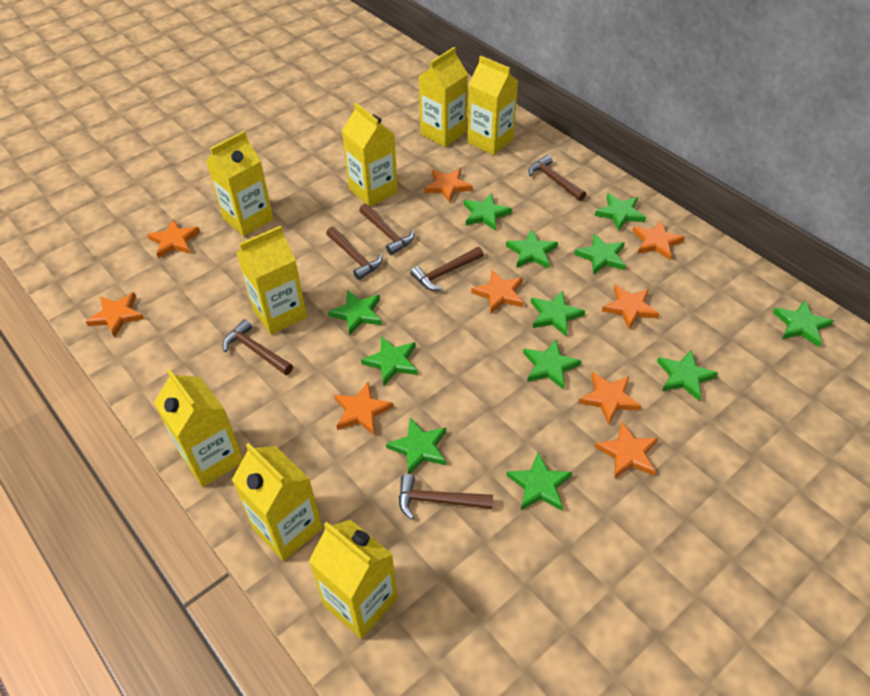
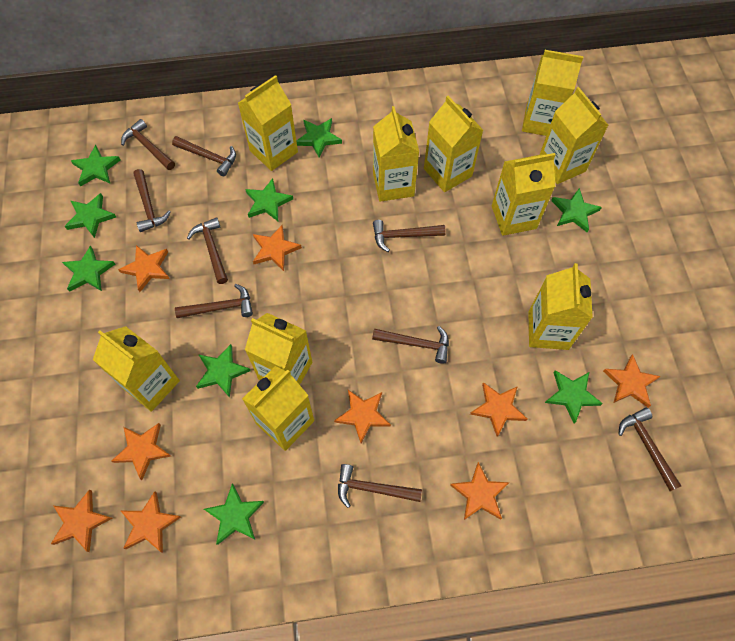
brown hammer: 6 -> 9
green star: 12 -> 9
yellow carton: 8 -> 10

